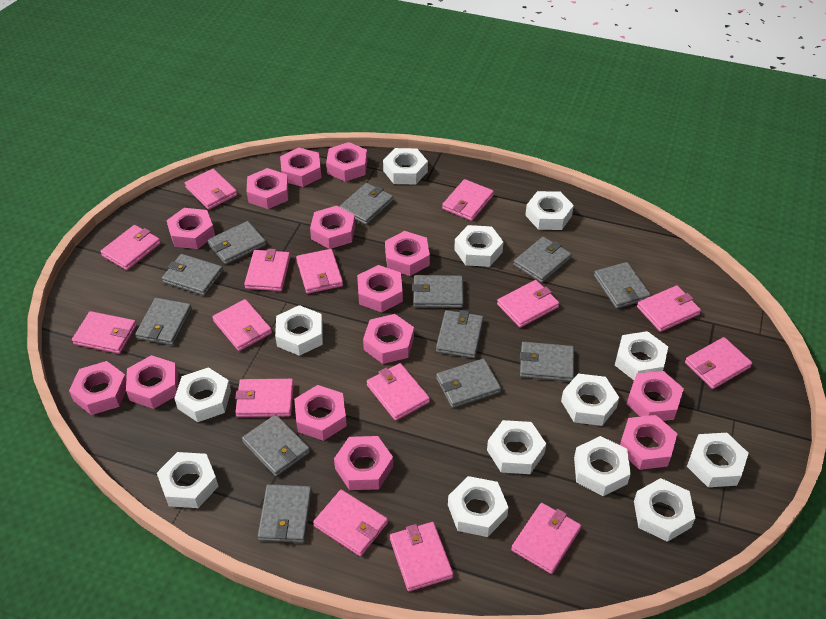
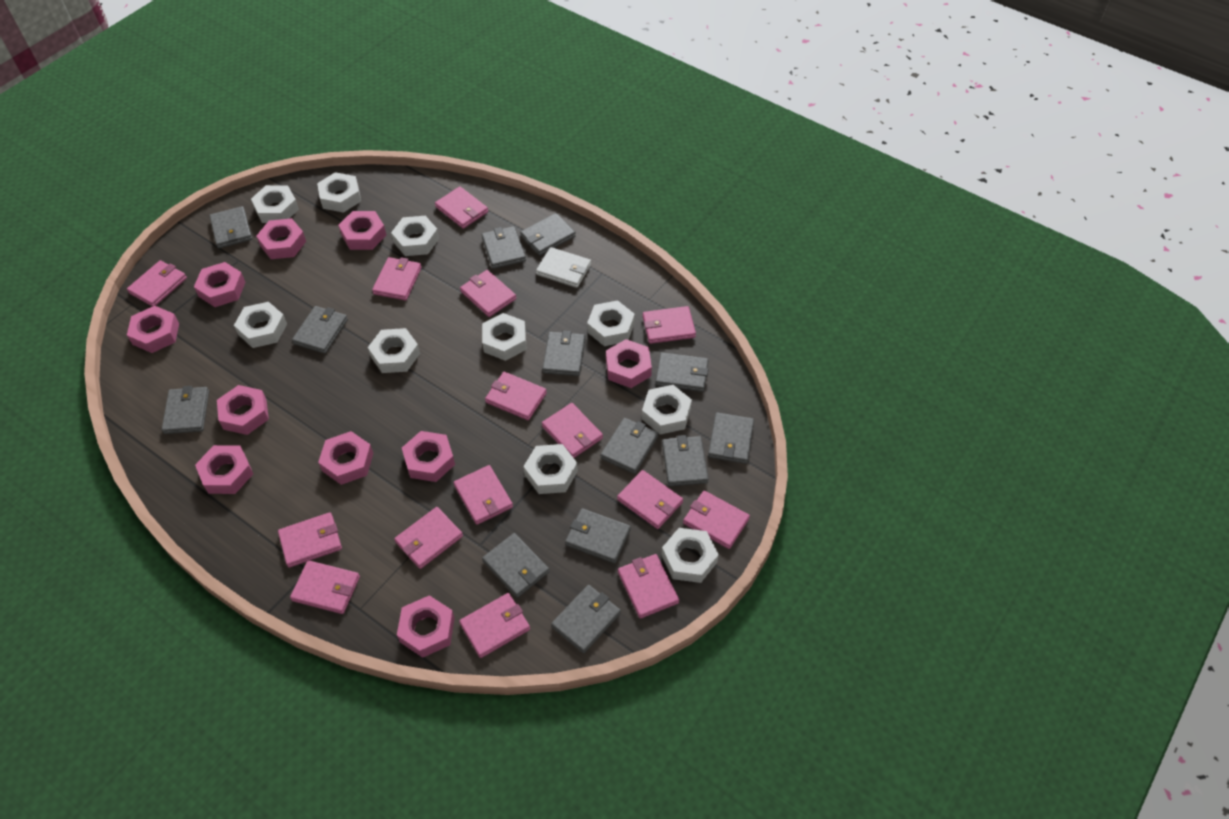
grey wallet: 12 -> 13
pink nut: 14 -> 10
white nut: 13 -> 10
white wallet: 0 -> 1

